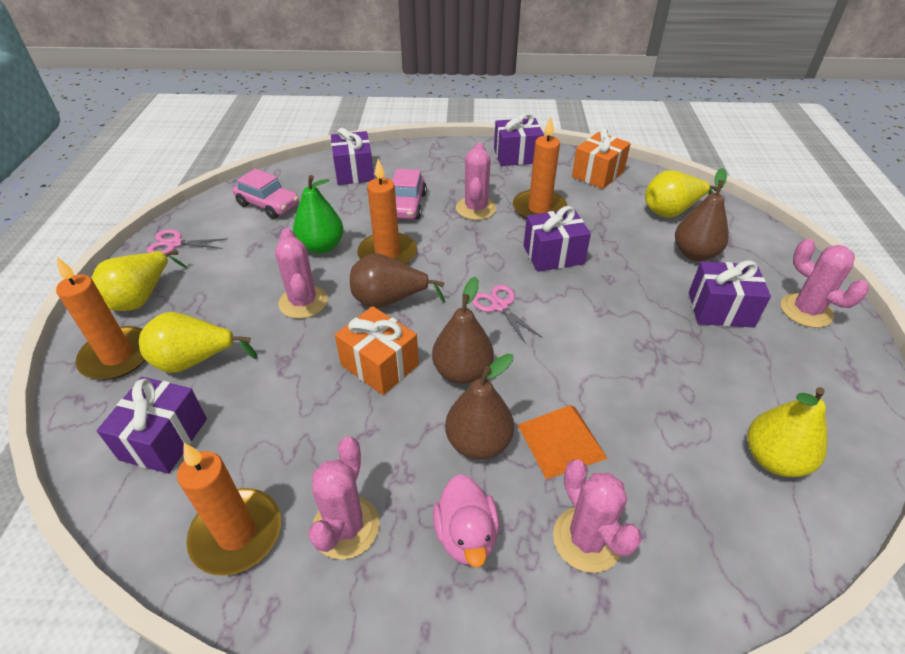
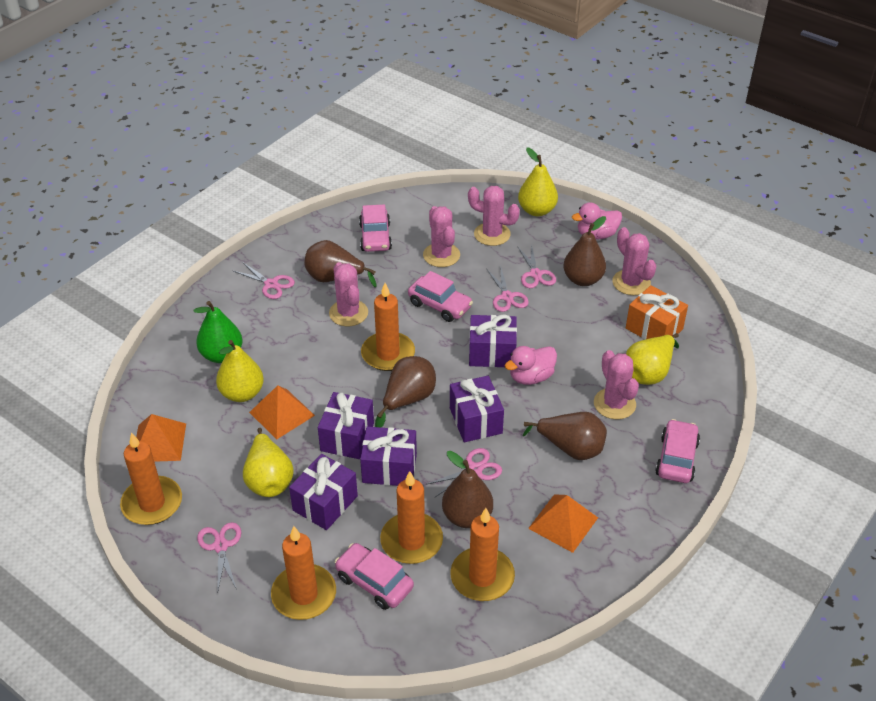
brown pear: 4 -> 5
orange candle: 4 -> 5
orange gift: 2 -> 1
orange pyramid: 1 -> 3
pink car: 2 -> 4
pink duck: 1 -> 2
pink scissors: 2 -> 5

